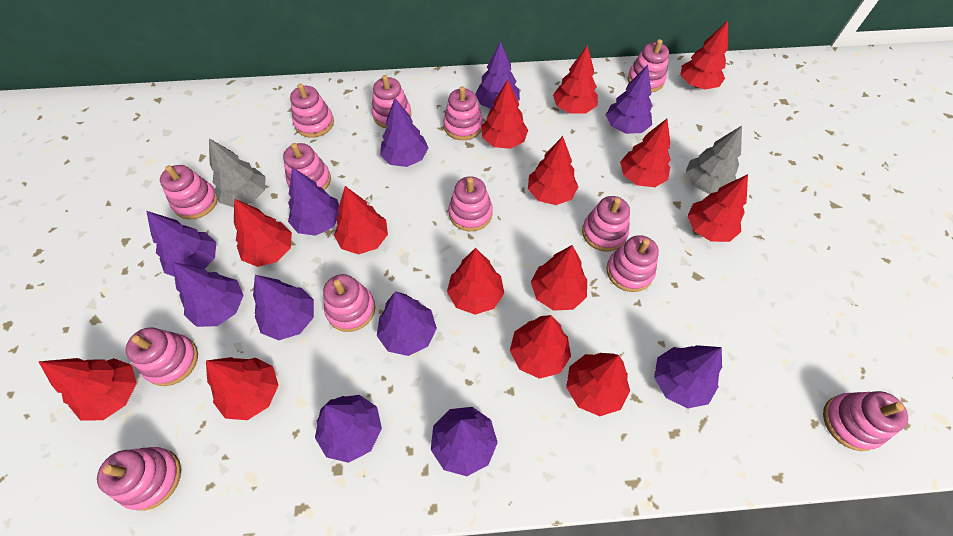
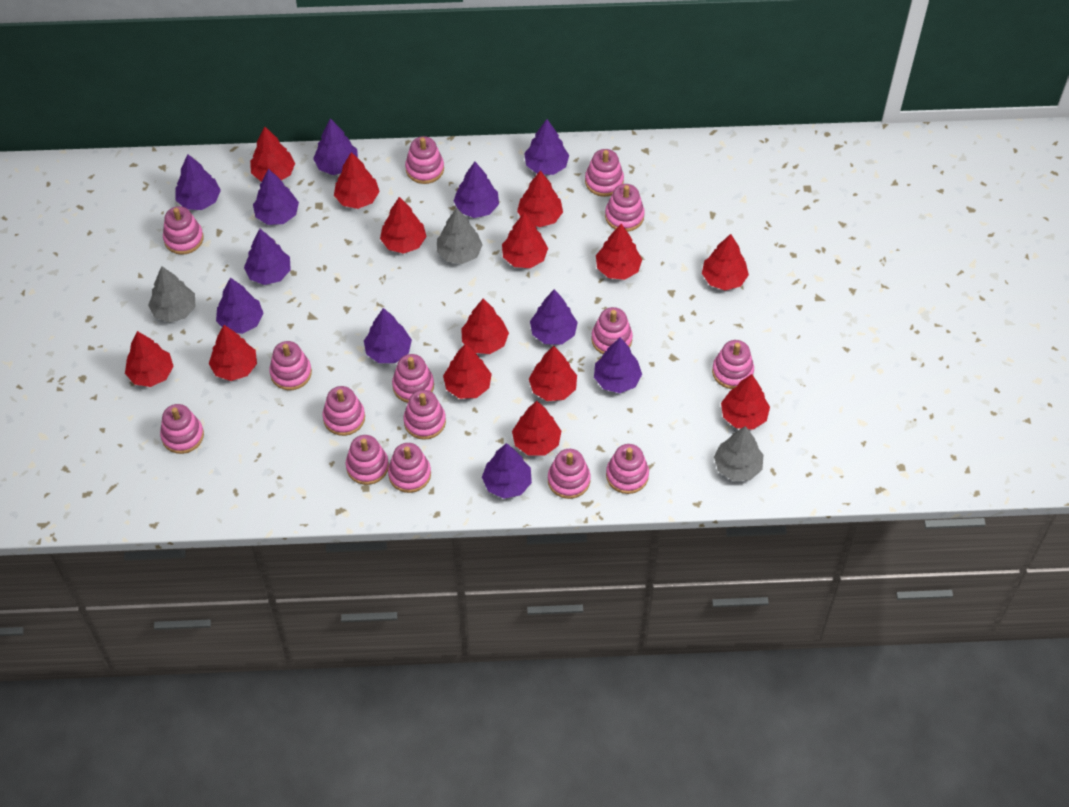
grey tree: 2 -> 3
pink stacking toy: 13 -> 15

